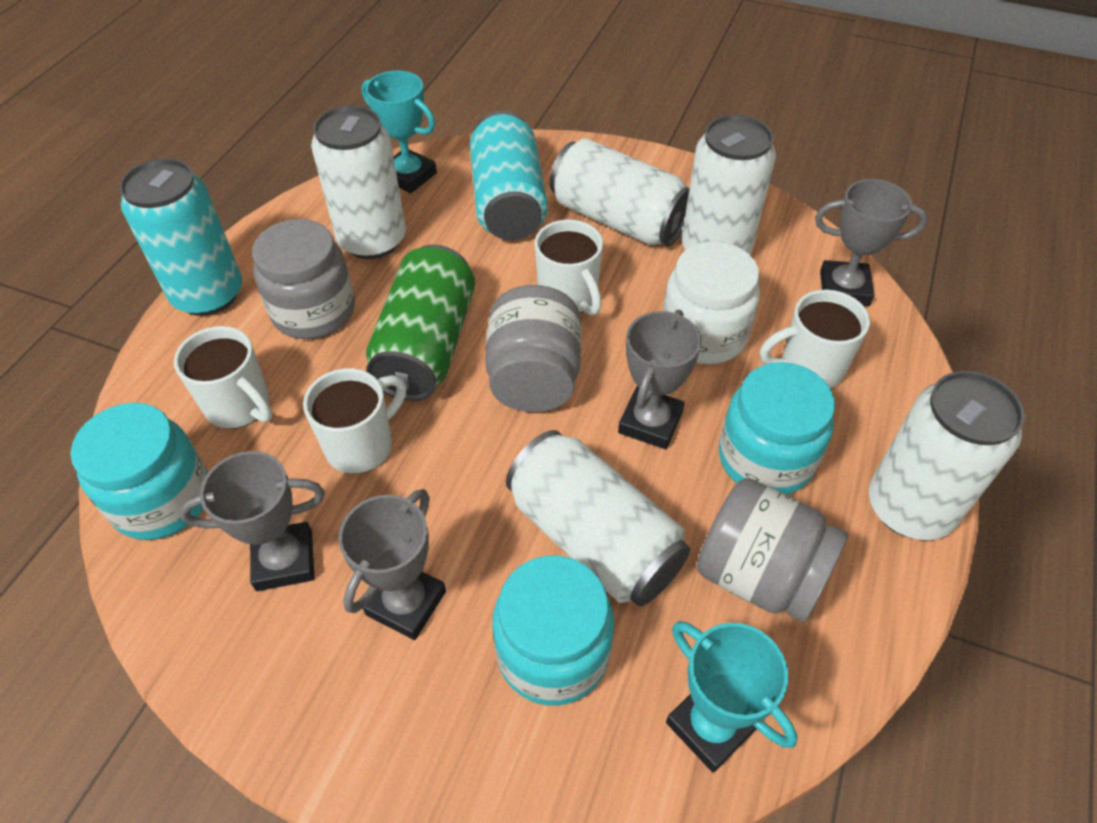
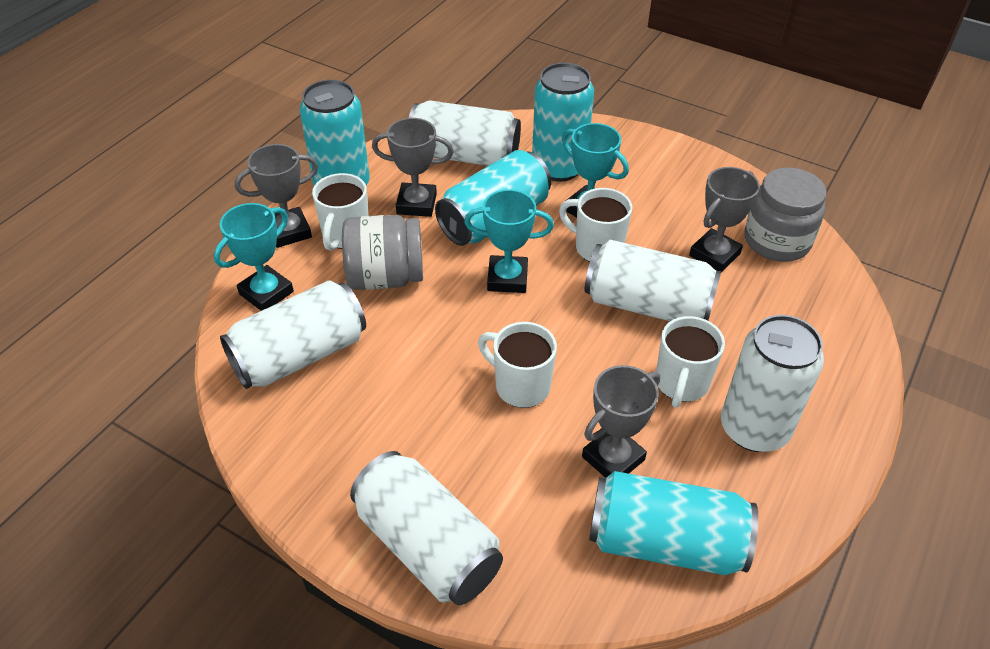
green can: 1 -> 0
grey jar: 3 -> 2
turquoise can: 2 -> 4
turquoise jar: 3 -> 0
turquoise trophy: 2 -> 3
white jar: 1 -> 0

